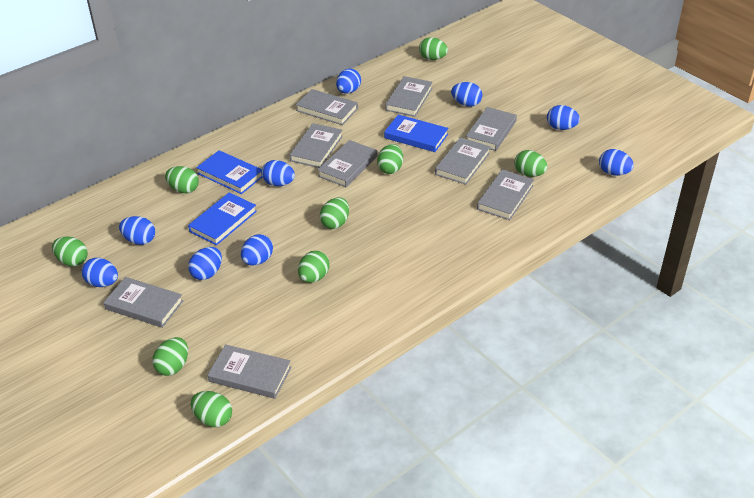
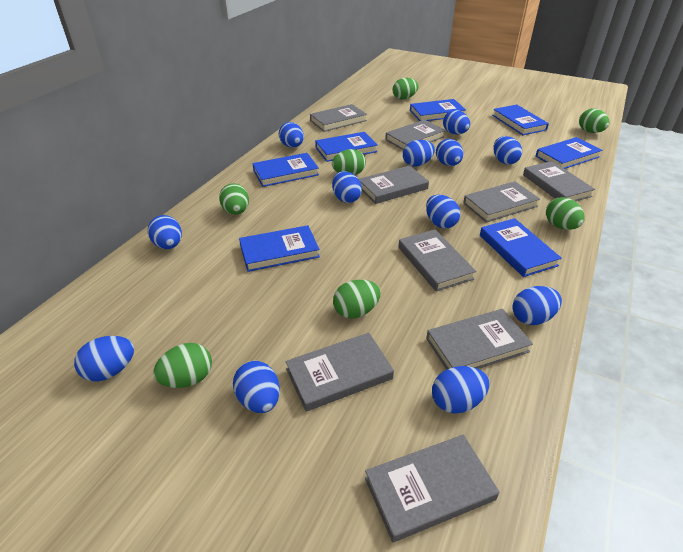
blue book: 3 -> 7
blue egg: 9 -> 12
green egg: 9 -> 7

